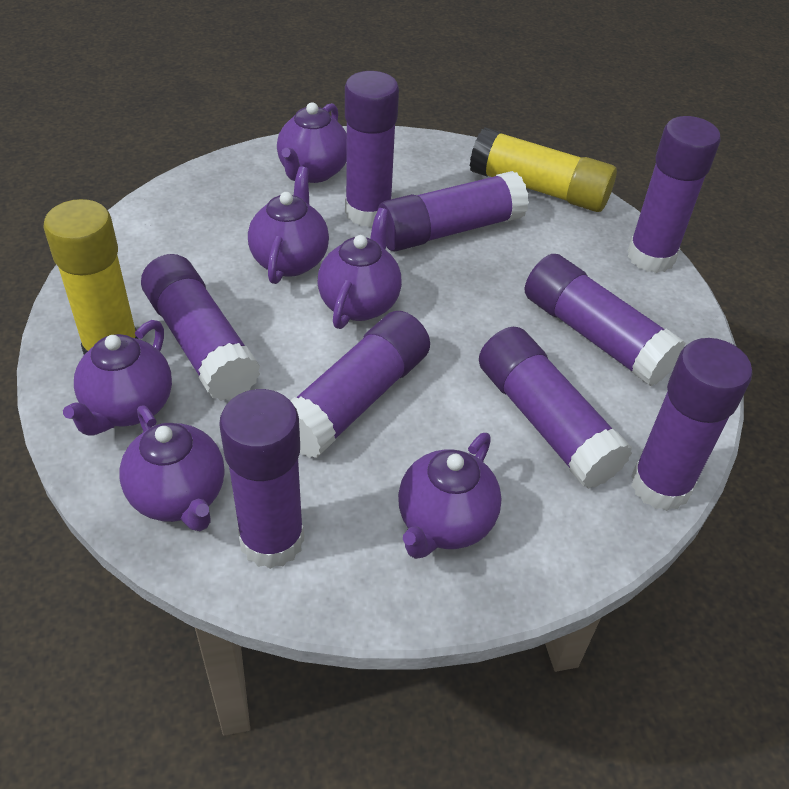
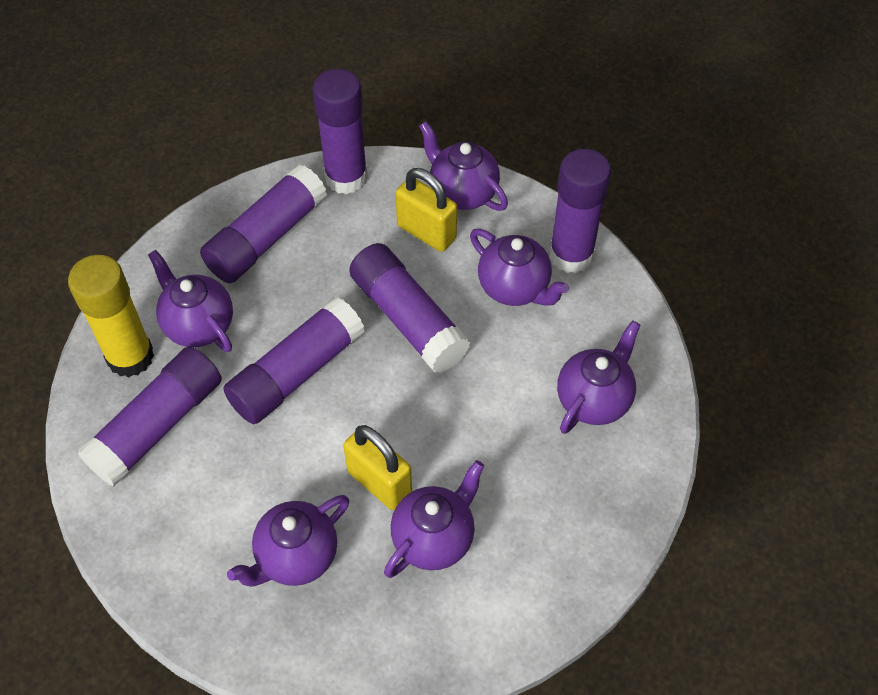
purple glue stick: 9 -> 6
yellow glue stick: 2 -> 1
yellow padlock: 0 -> 2

